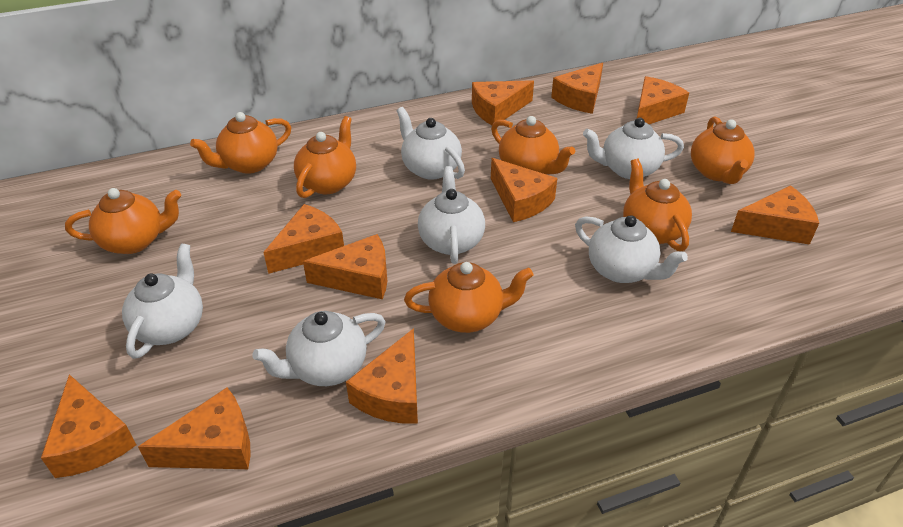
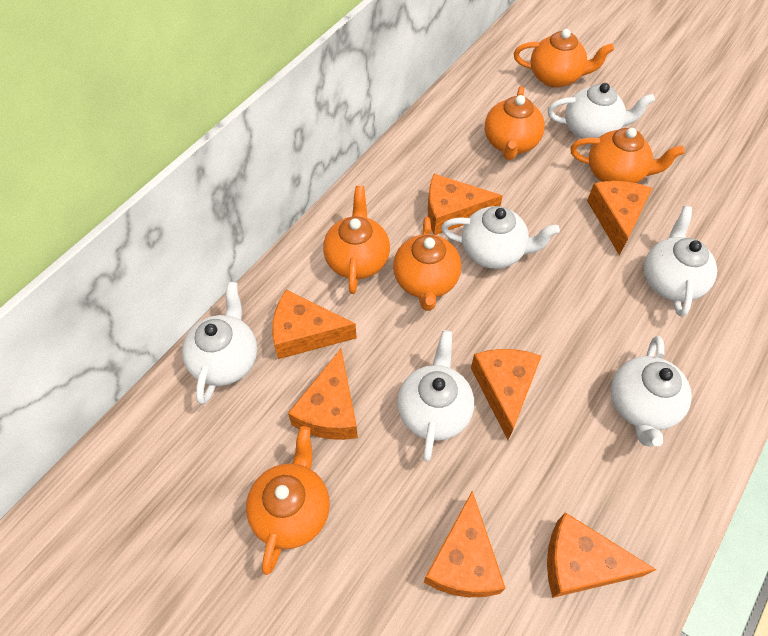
orange cheese: 10 -> 7
orange teapot: 7 -> 6

